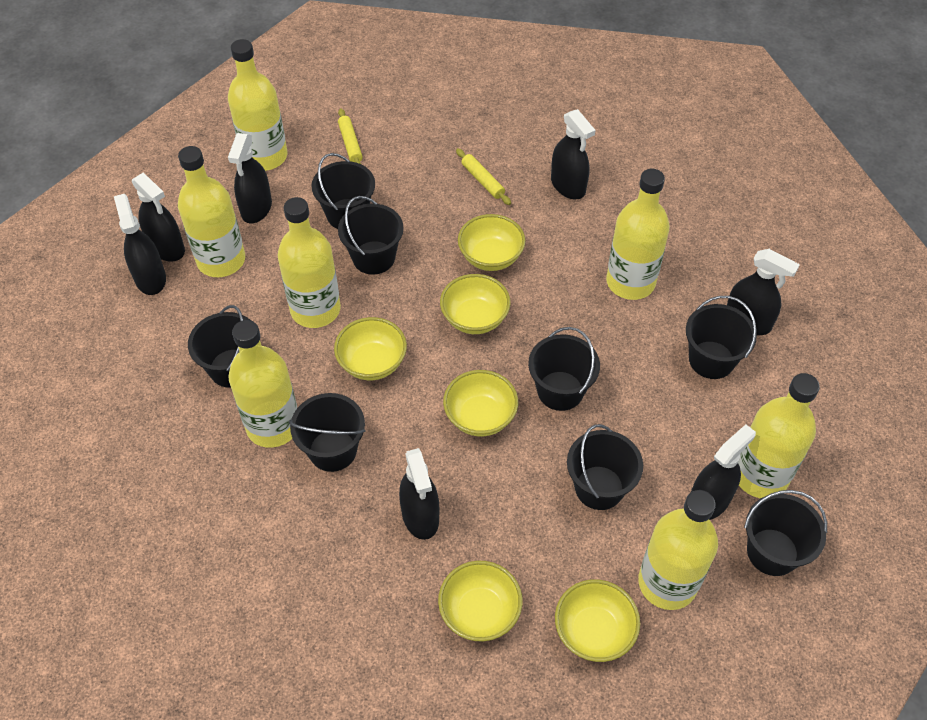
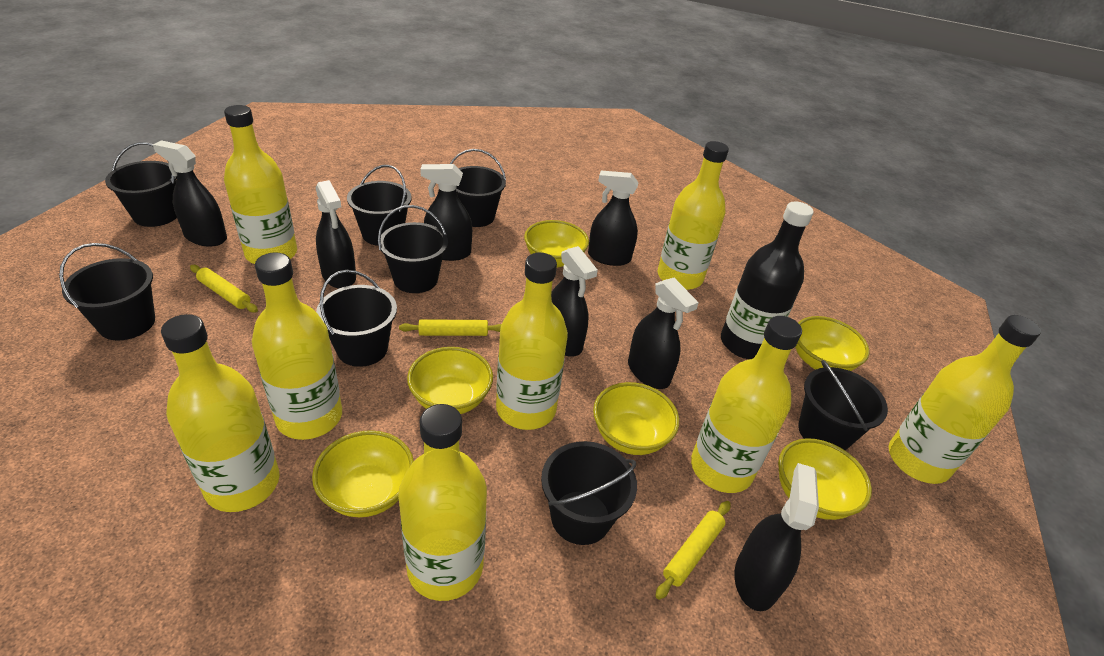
black bottle: 0 -> 1
yellow bottle: 7 -> 8
yellow rolling pin: 2 -> 3

